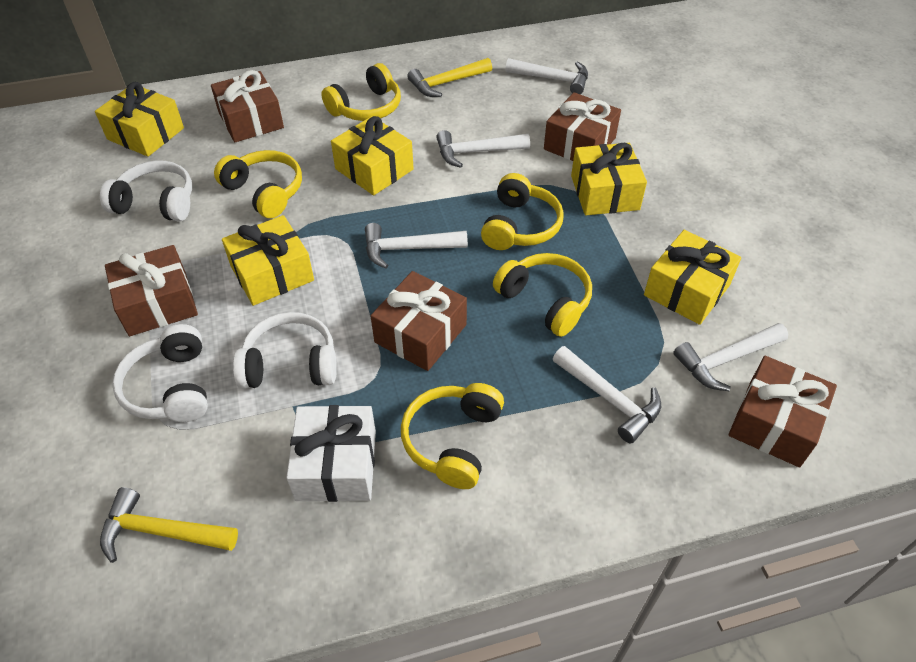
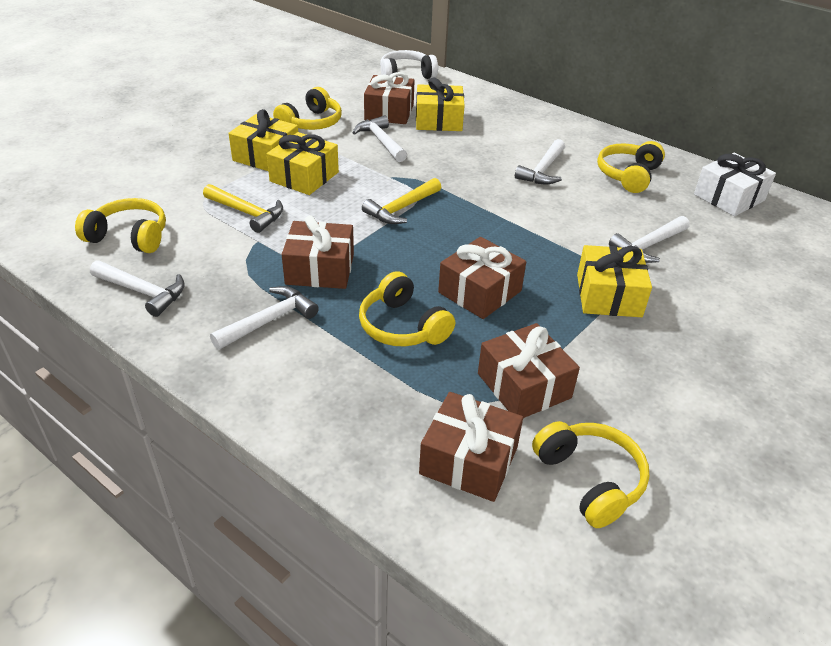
white headphones: 3 -> 1
yellow gift: 5 -> 4

